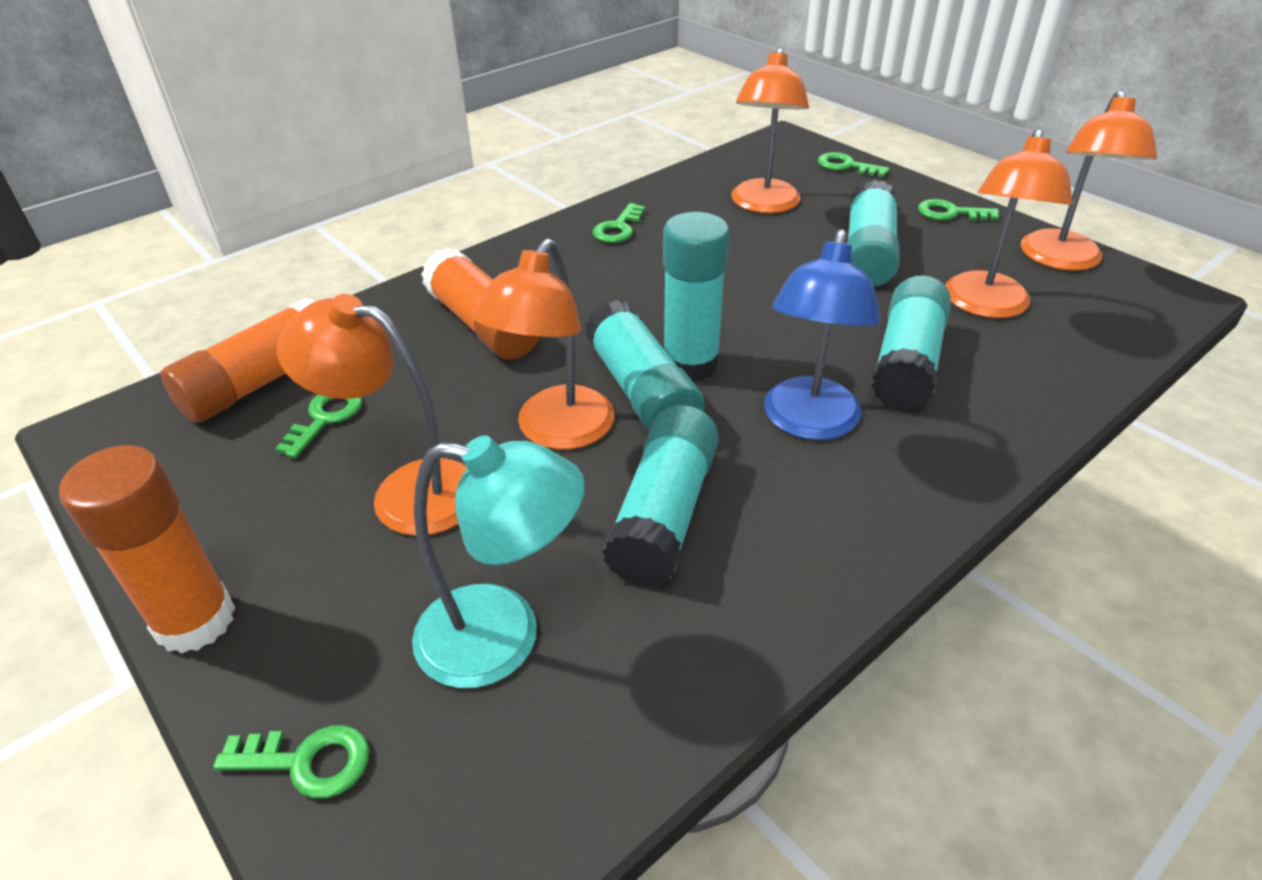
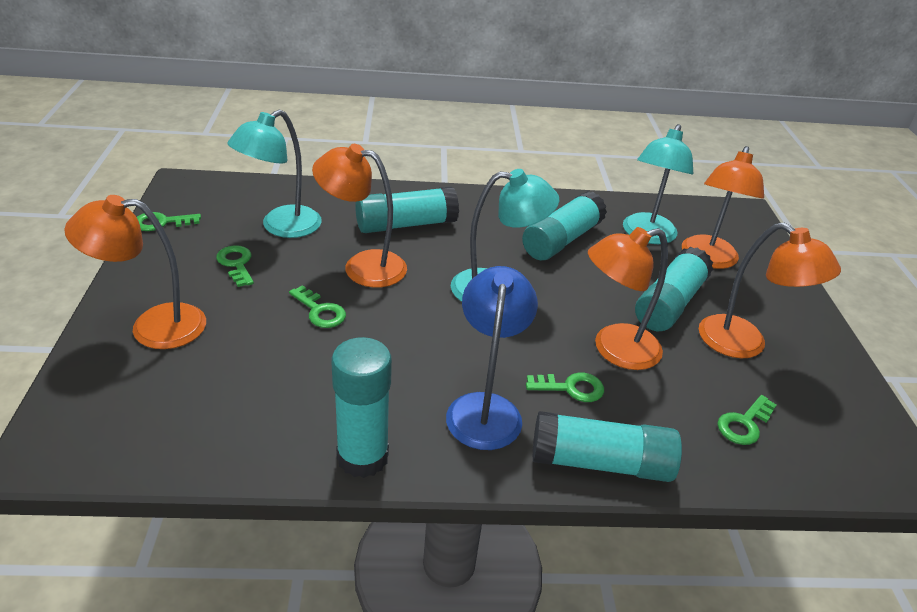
orange glue stick: 3 -> 0
turquoise lamp: 1 -> 3

